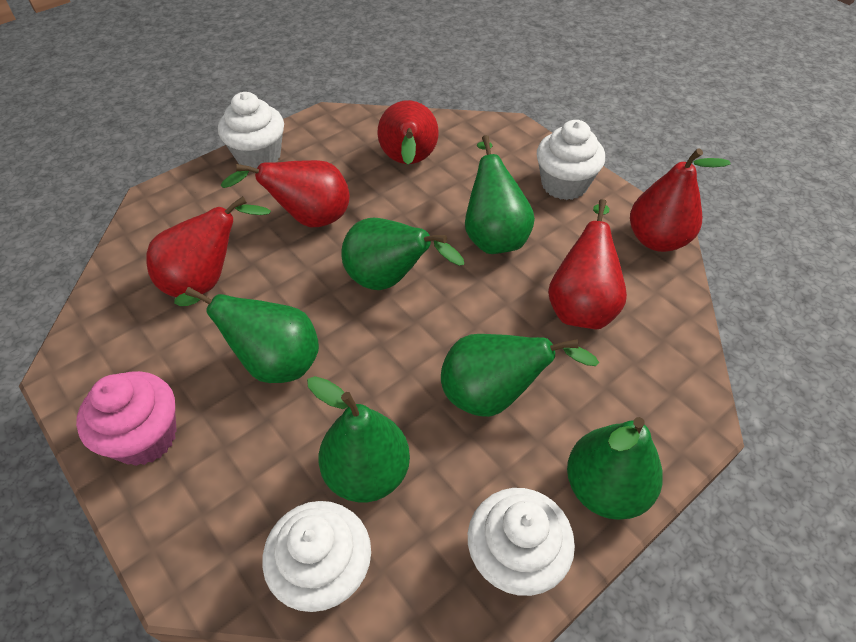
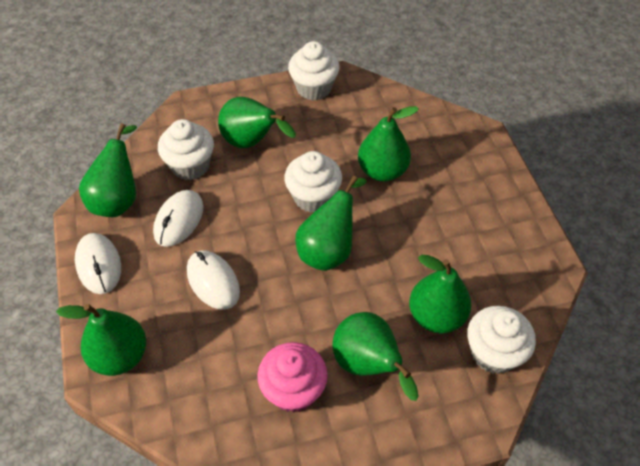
green pear: 6 -> 7
red pear: 5 -> 0
white mouse: 0 -> 3

